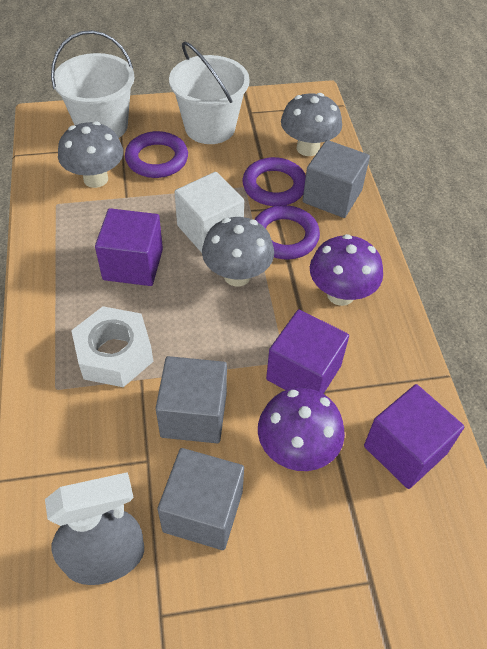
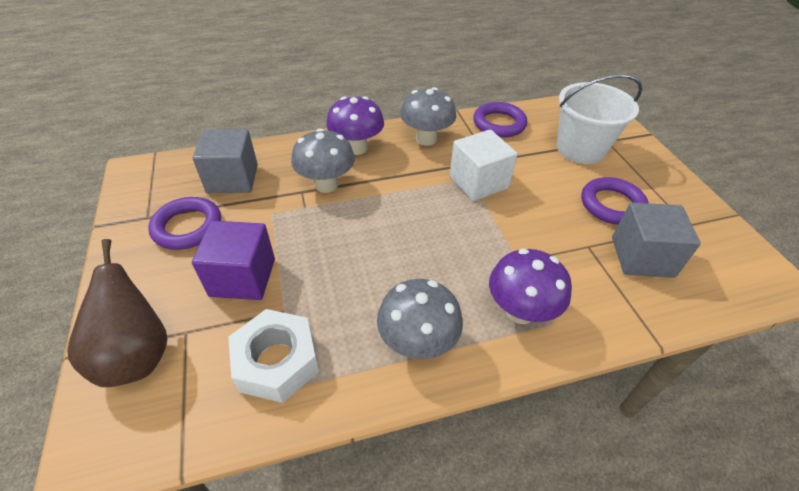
brown pear: 0 -> 1
grey cube: 3 -> 2
grey spray bottle: 1 -> 0
purple cube: 3 -> 1
white bucket: 2 -> 1

